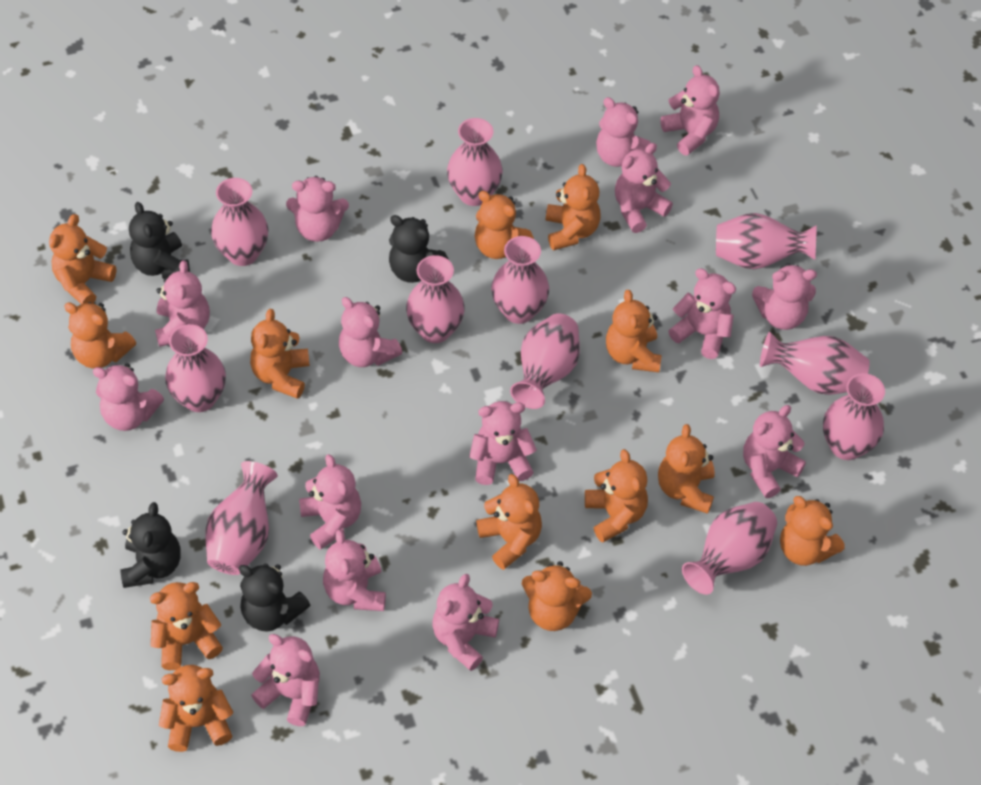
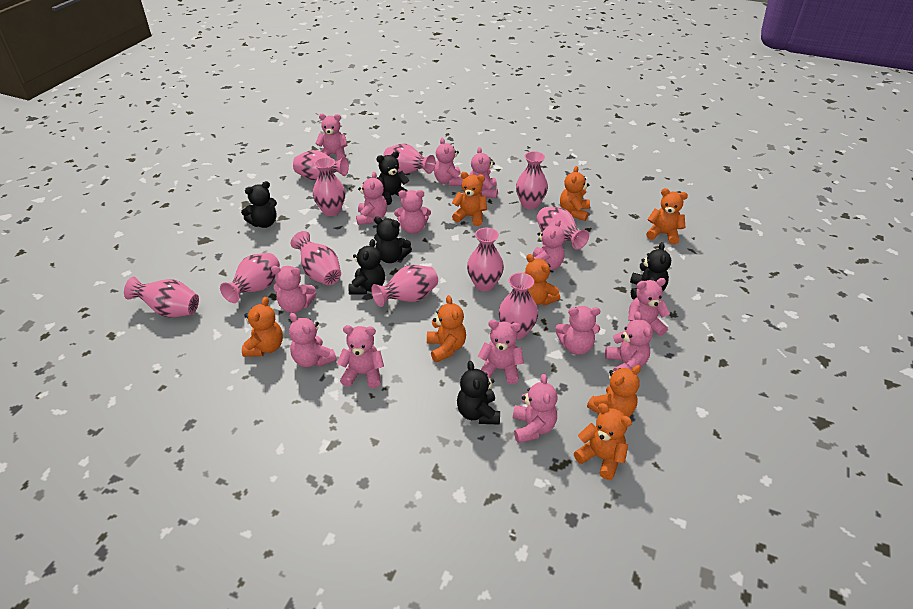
black teddy bear: 4 -> 6
orange teddy bear: 13 -> 8
pink teddy bear: 15 -> 14

